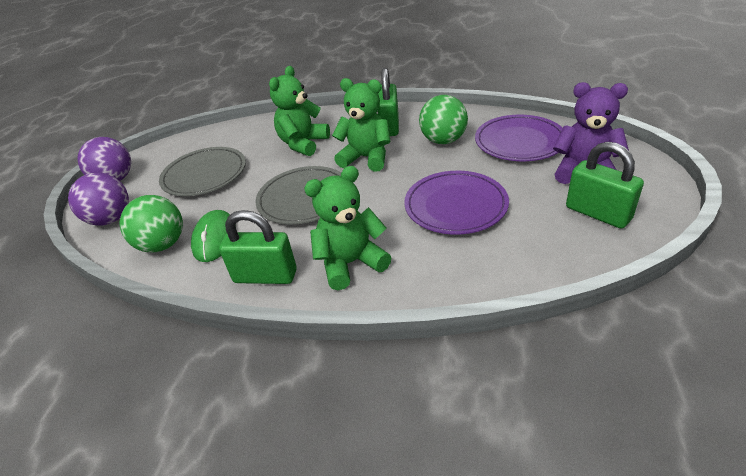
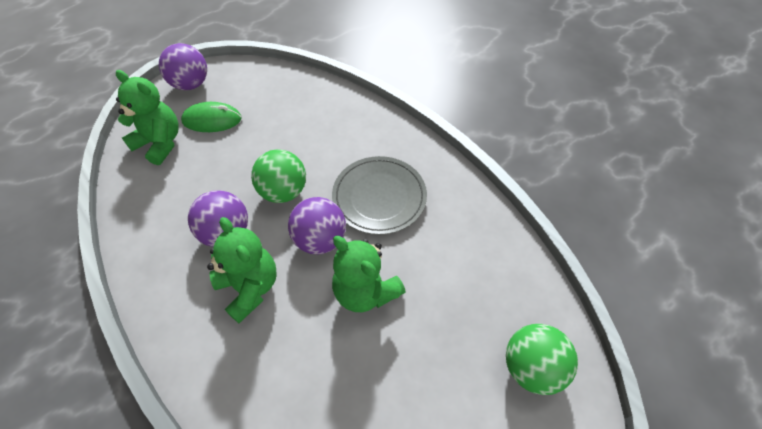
green padlock: 3 -> 0
grey plate: 2 -> 1
purple ball: 2 -> 3
purple plate: 2 -> 0
purple teddy bear: 1 -> 0

